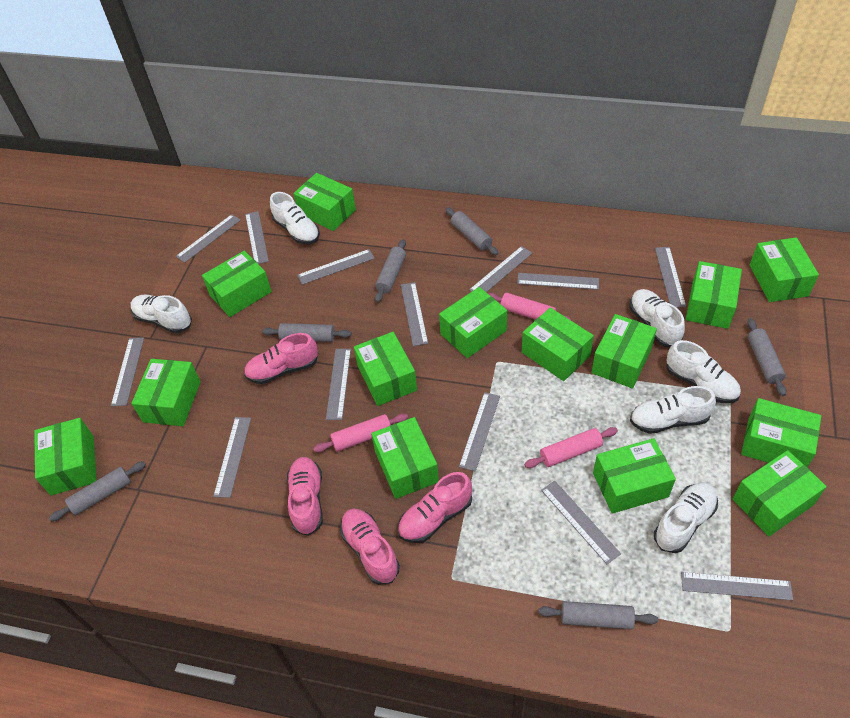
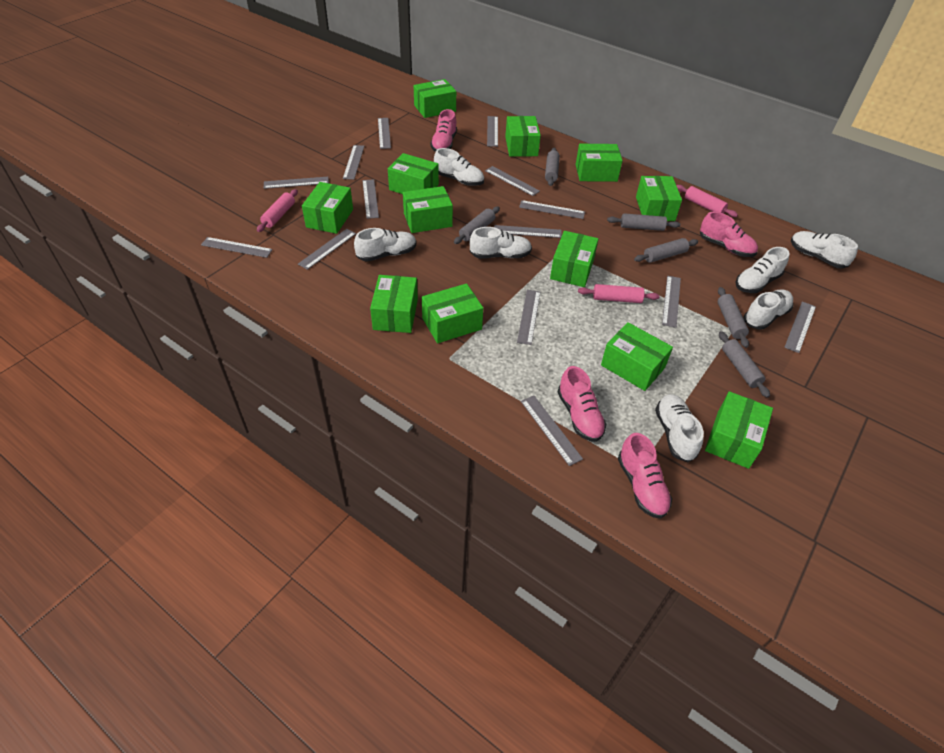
green box: 14 -> 12
grey ruler: 13 -> 14
white shoe: 6 -> 7

